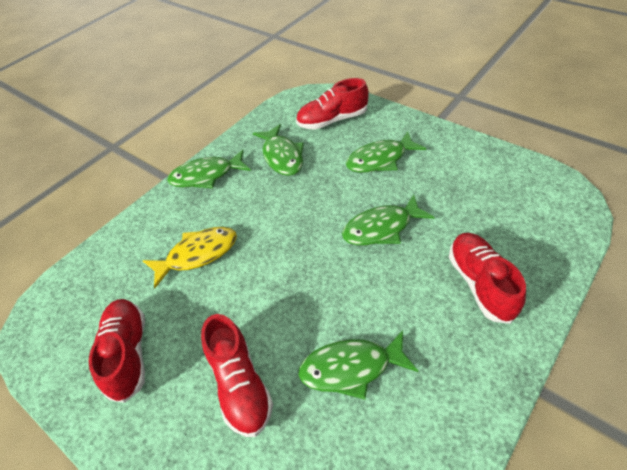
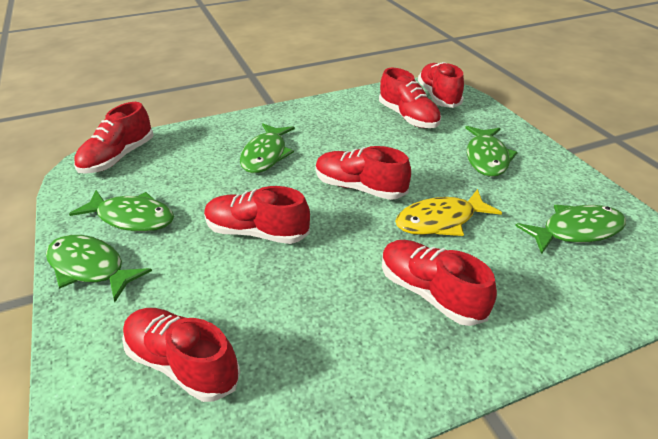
red shoe: 4 -> 7

